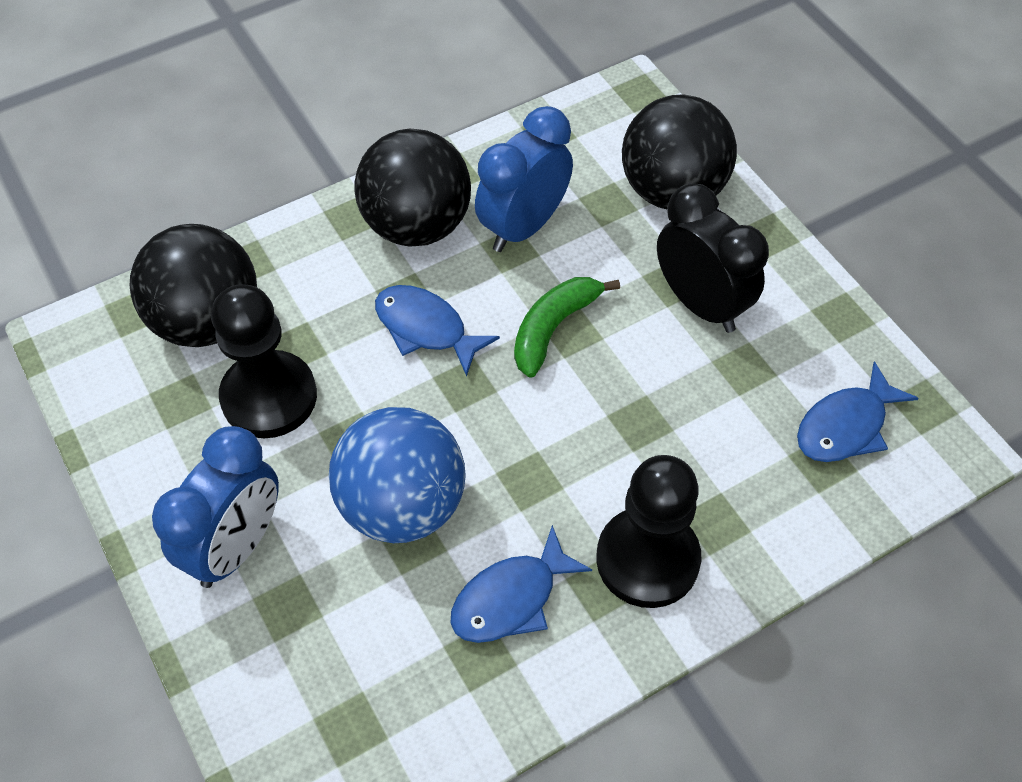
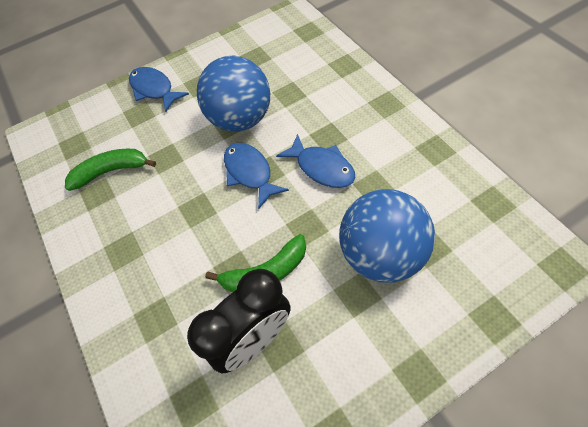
black ball: 3 -> 0
black pawn: 2 -> 0
blue ball: 1 -> 2
blue clock: 2 -> 0
green banana: 1 -> 2

